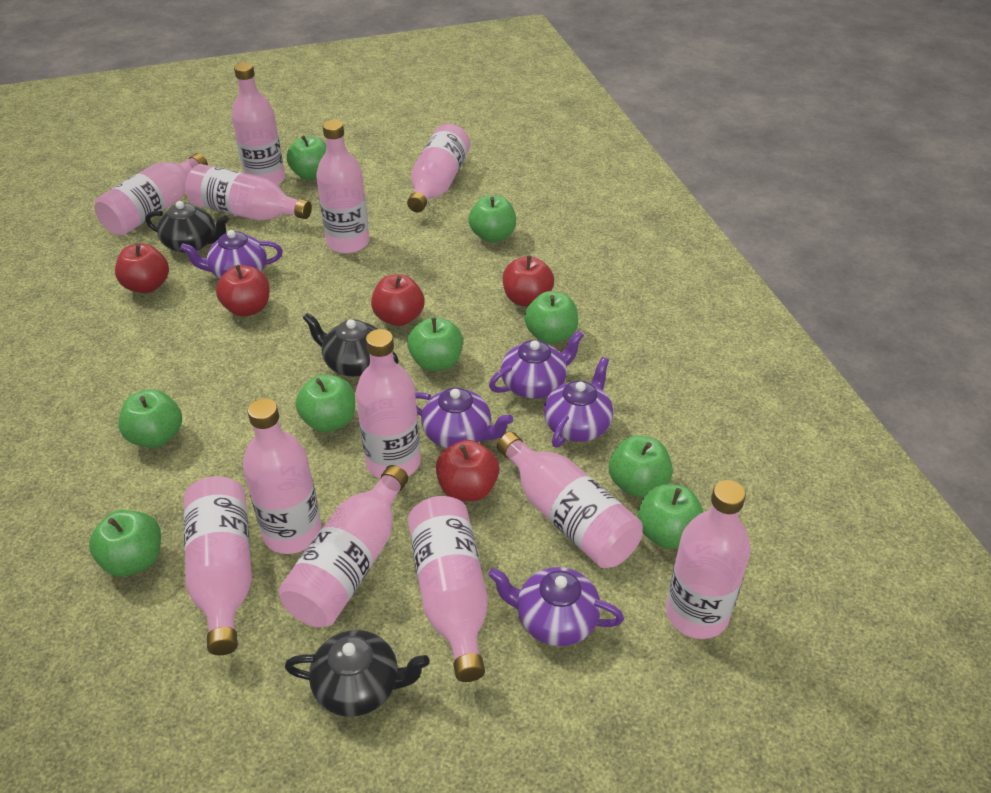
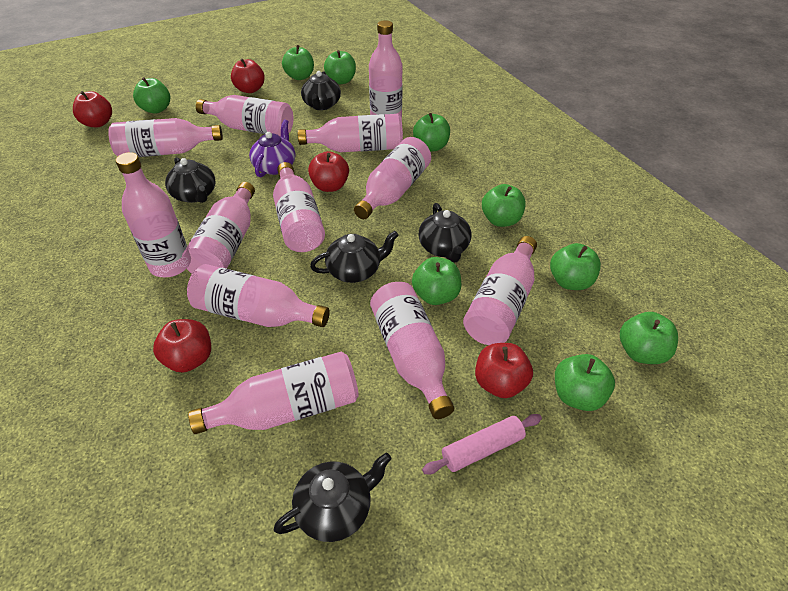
black teapot: 3 -> 5
pink rolling pin: 0 -> 1
purple teapot: 5 -> 1

